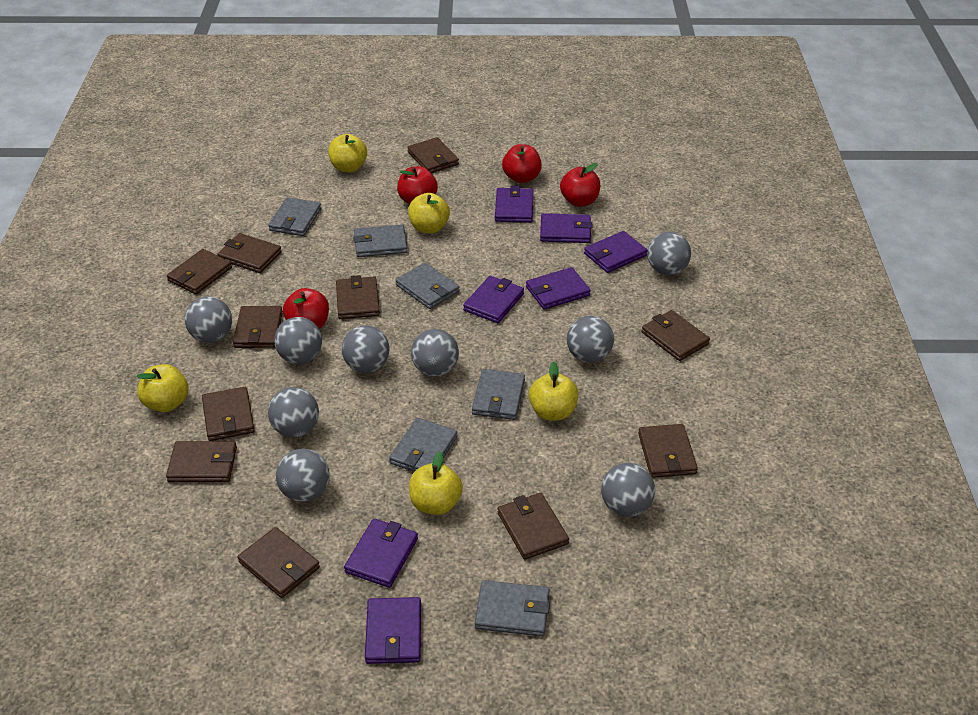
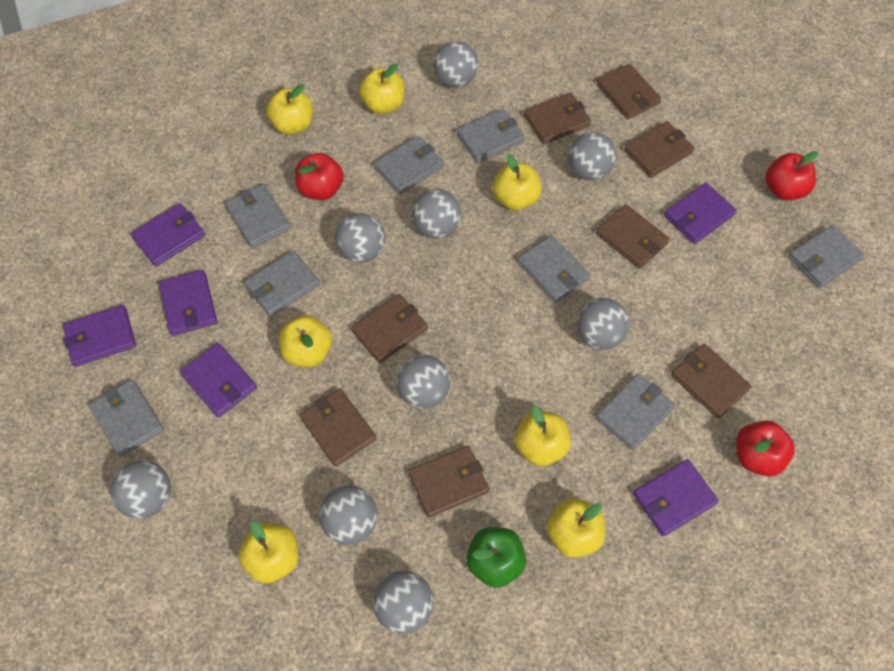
brown wallet: 11 -> 8
green apple: 0 -> 1
grey wallet: 6 -> 8
purple wallet: 7 -> 6
red apple: 4 -> 3
yellow apple: 5 -> 7

